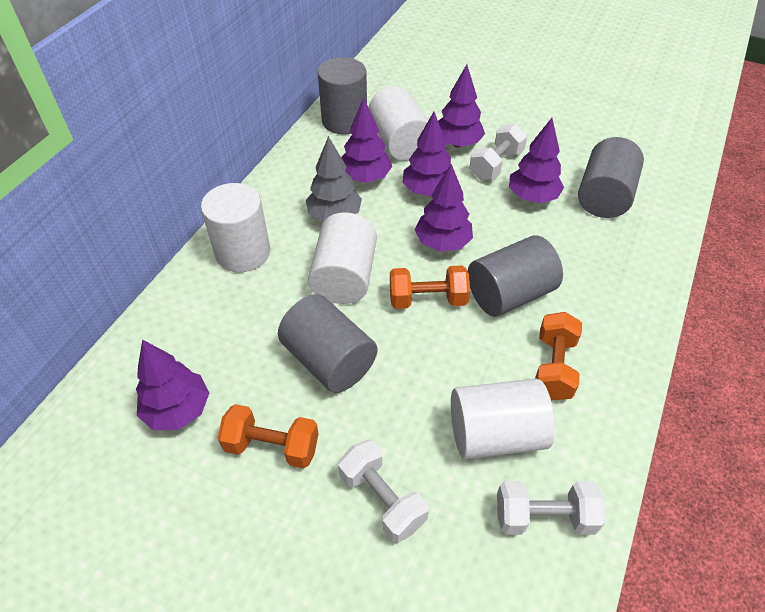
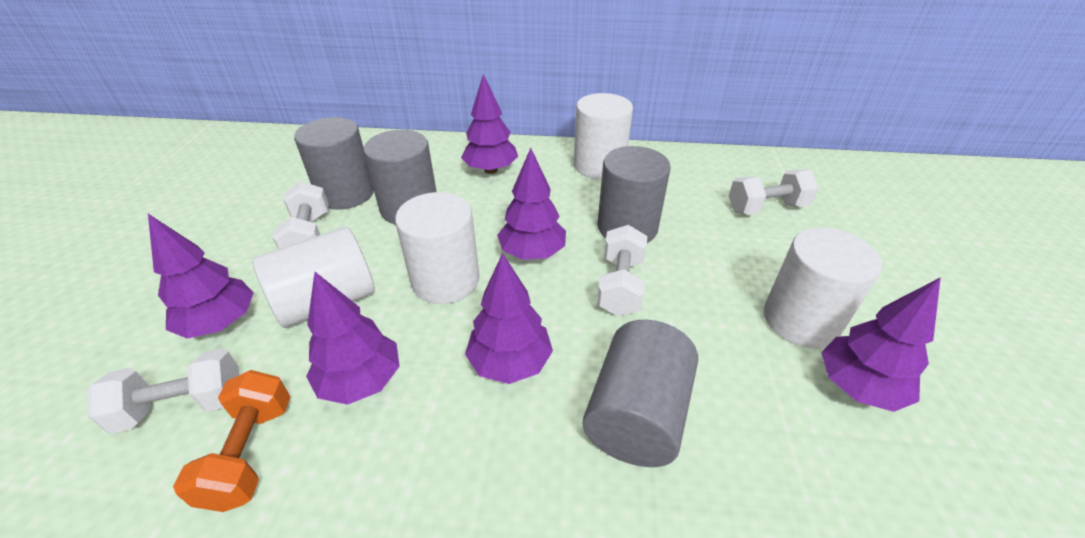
grey tree: 1 -> 0
orange dumbbell: 3 -> 1
white dumbbell: 3 -> 4

